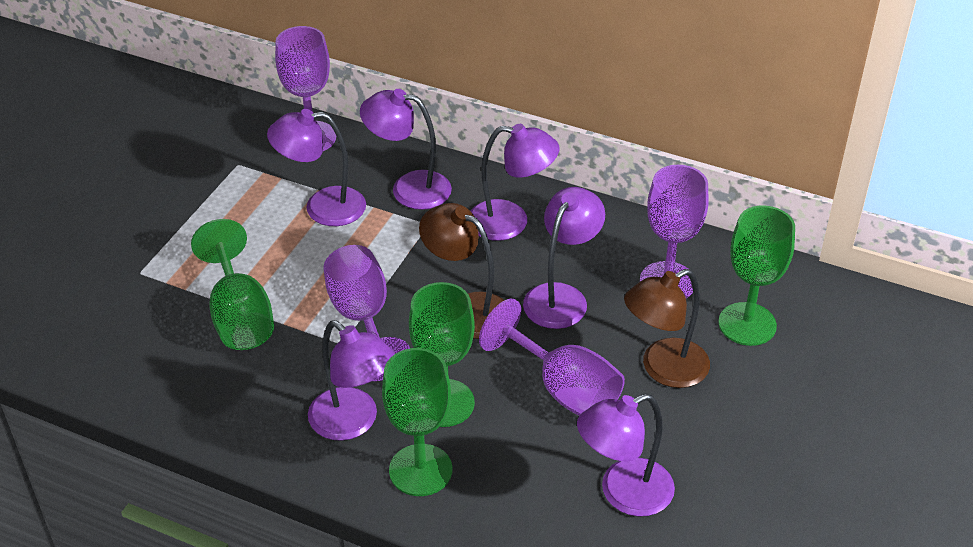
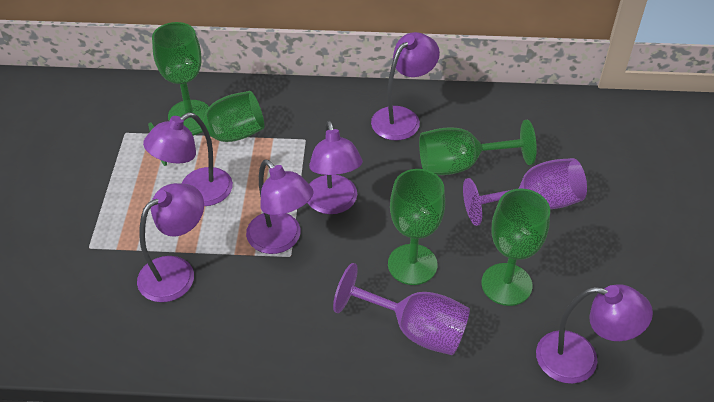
brown lamp: 2 -> 0
green goblet: 4 -> 5
purple goblet: 4 -> 2

